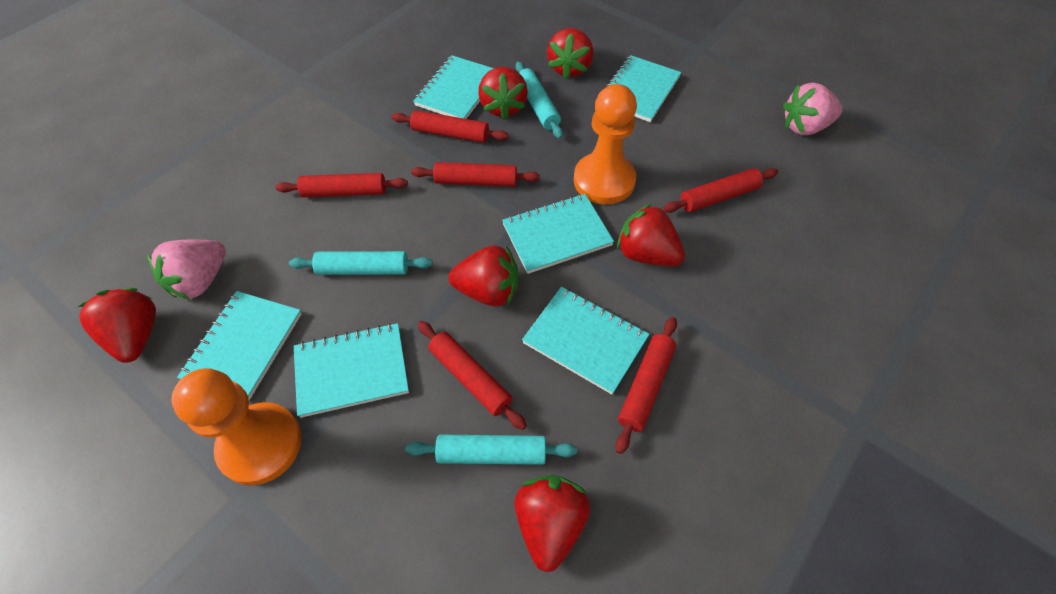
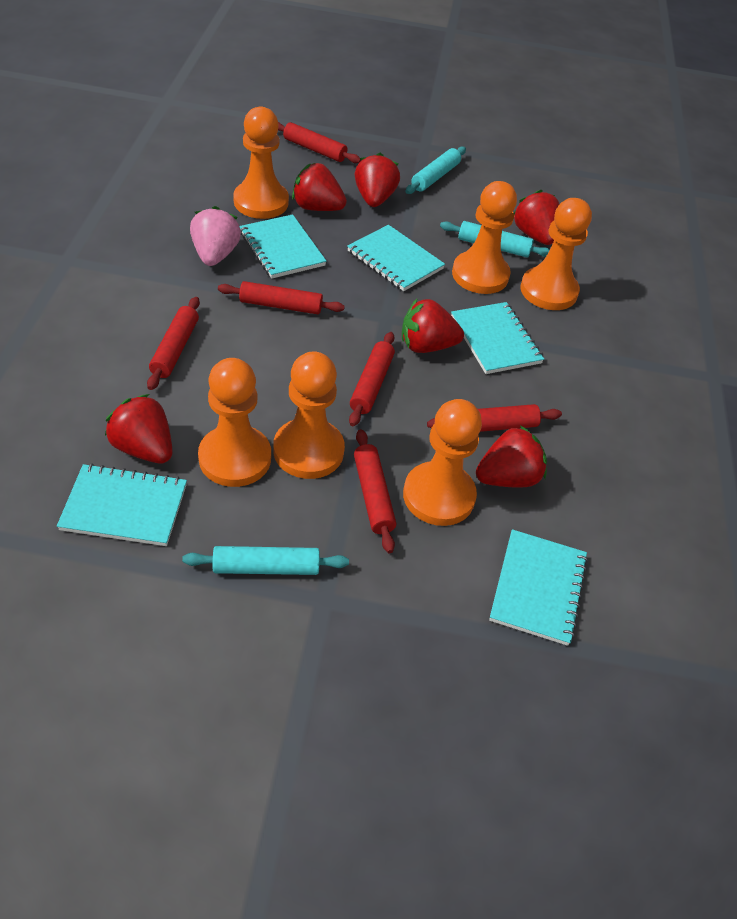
orange pawn: 2 -> 6
pink strawberry: 2 -> 1
turquoise notebook: 6 -> 5

